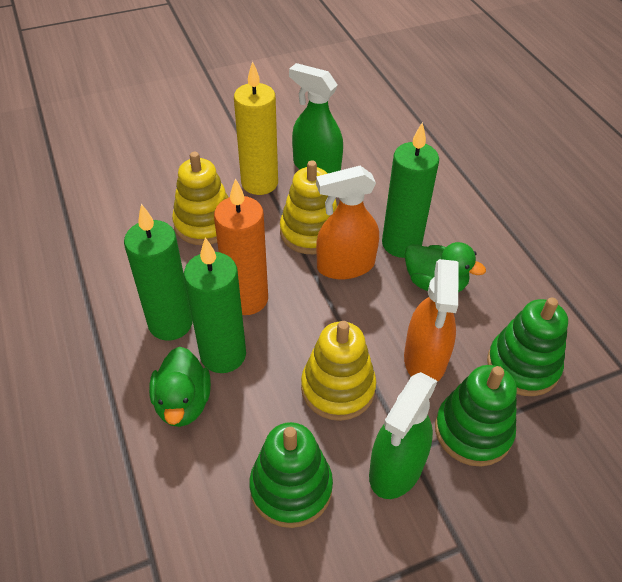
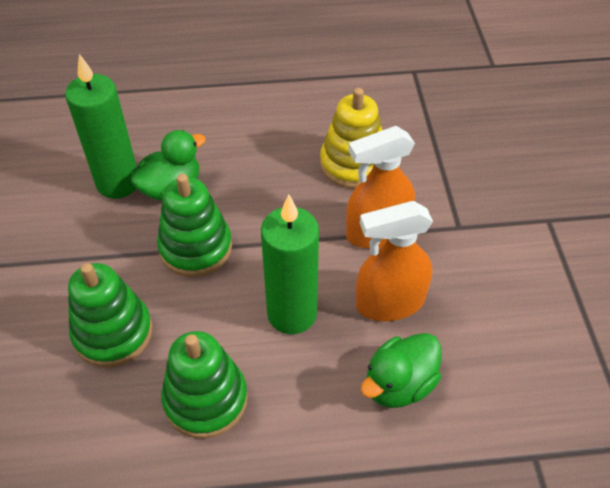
green candle: 3 -> 2
green spray bottle: 2 -> 0
orange candle: 1 -> 0
yellow candle: 1 -> 0
yellow stacking toy: 3 -> 1

